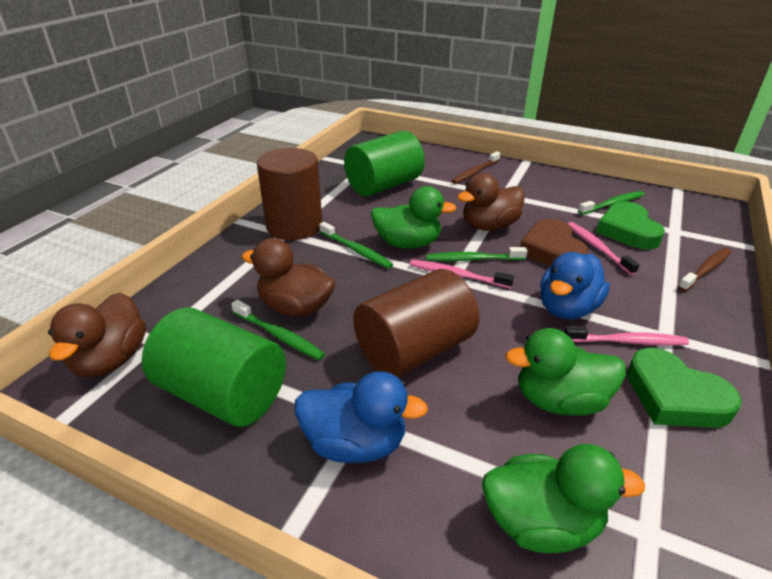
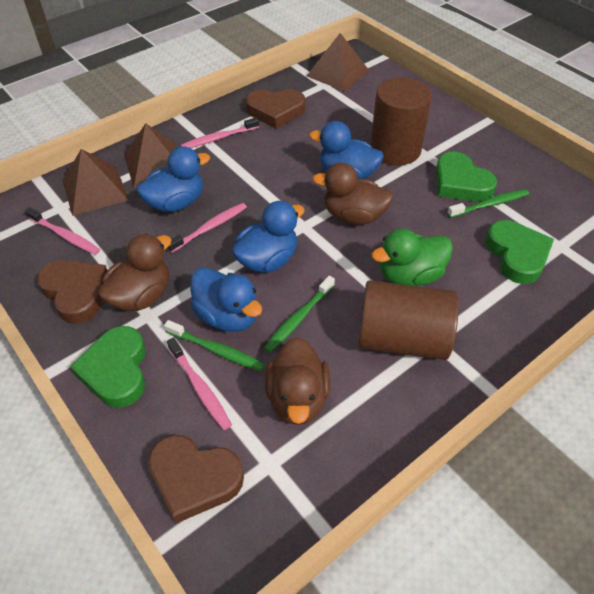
blue duck: 2 -> 4
brown heart: 1 -> 3
brown pyramid: 0 -> 3
brown toothbrush: 2 -> 0
green cylinder: 2 -> 0
green duck: 3 -> 1
green heart: 2 -> 3
green toothbrush: 4 -> 3
pink toothbrush: 3 -> 4

